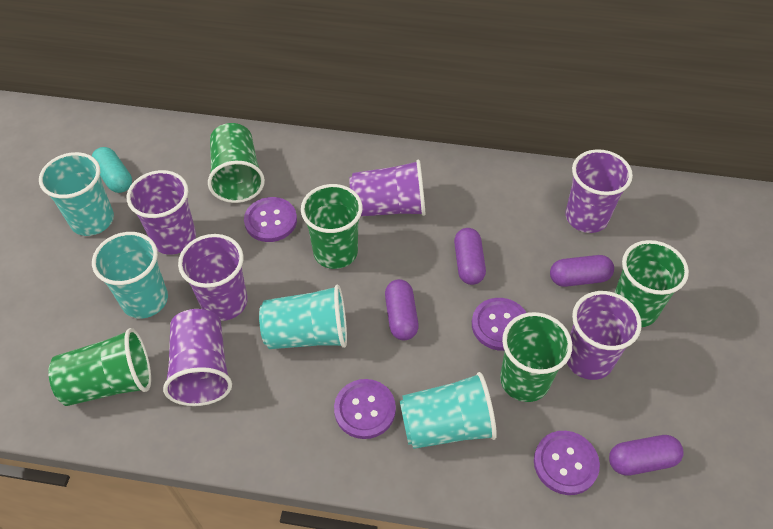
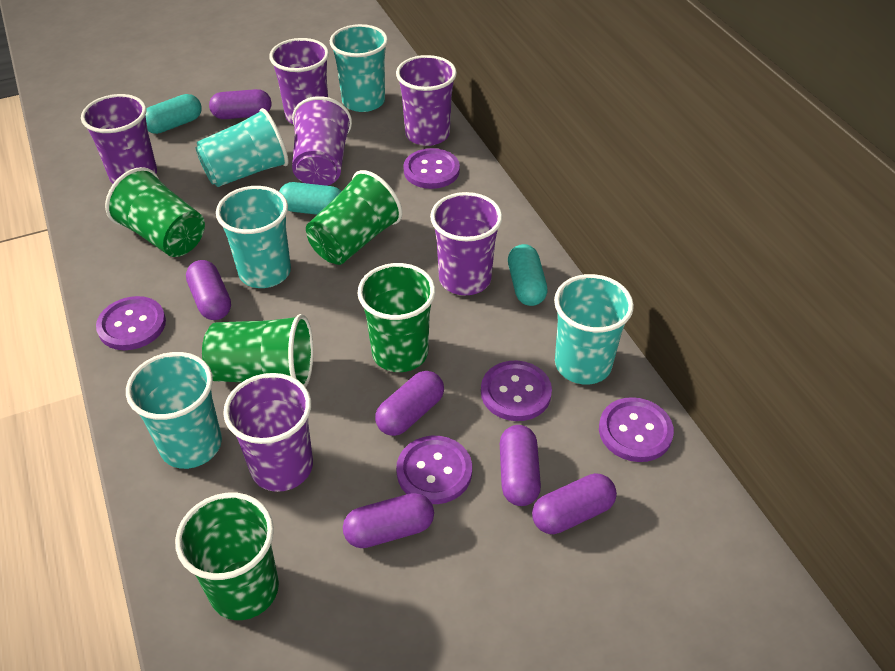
purple button: 4 -> 5
purple capsule: 4 -> 6
turquoise capsule: 1 -> 3
turquoise cup: 4 -> 5

